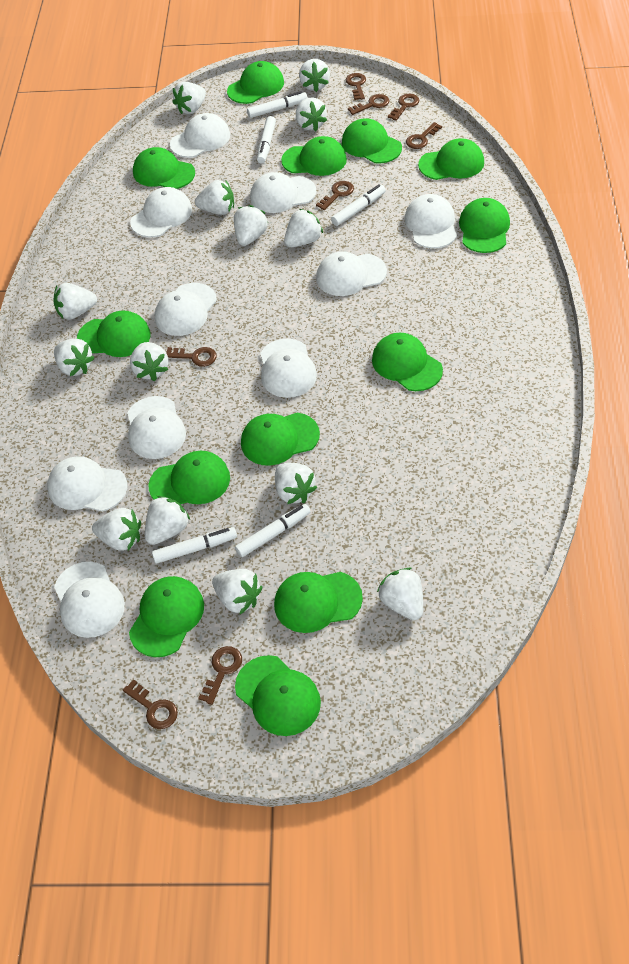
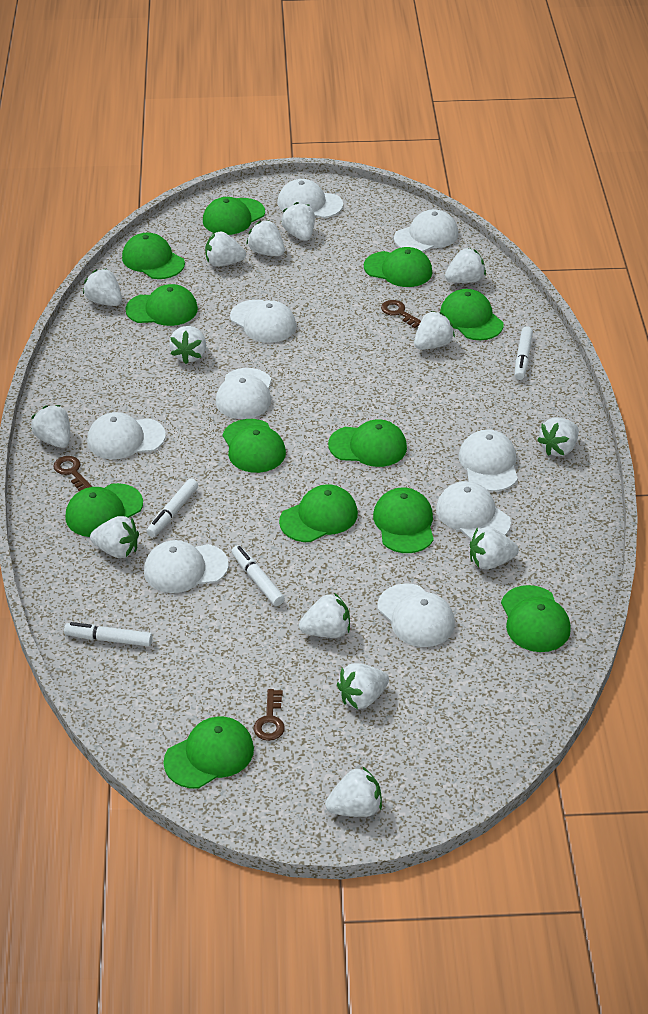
brown key: 8 -> 3
green cap: 13 -> 12
white cap: 10 -> 9
white marker: 5 -> 4

